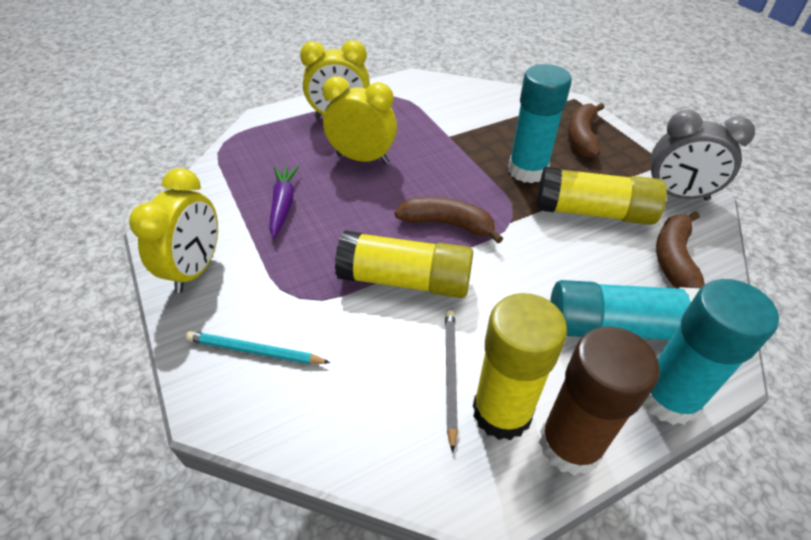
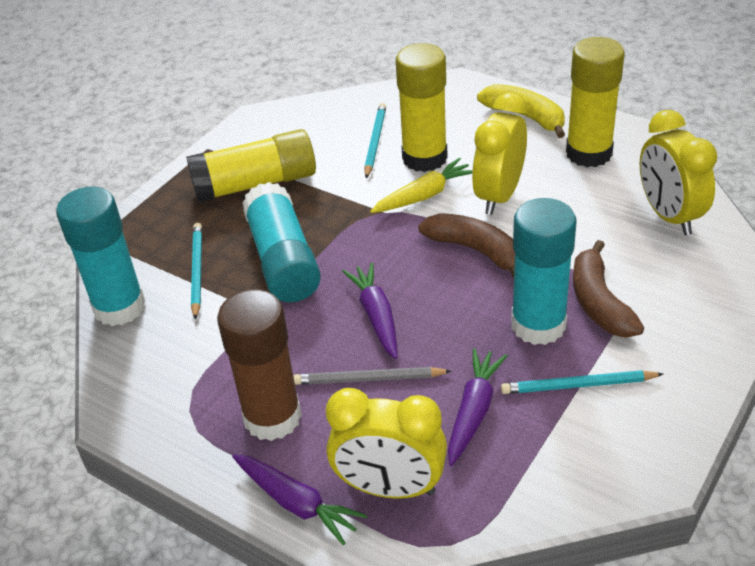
brown banana: 3 -> 2
grey clock: 1 -> 0
purple carrot: 1 -> 3
turquoise pencil: 1 -> 3
yellow banana: 0 -> 1
yellow carrot: 0 -> 1

